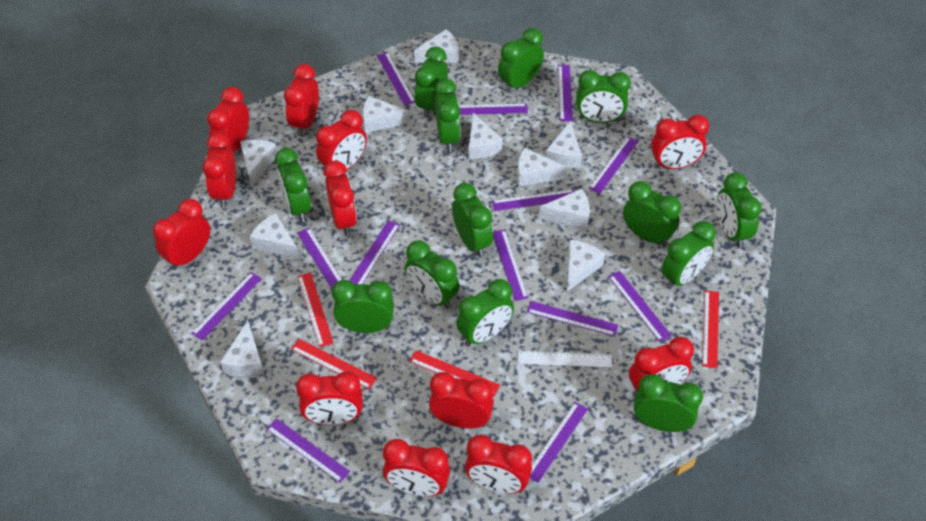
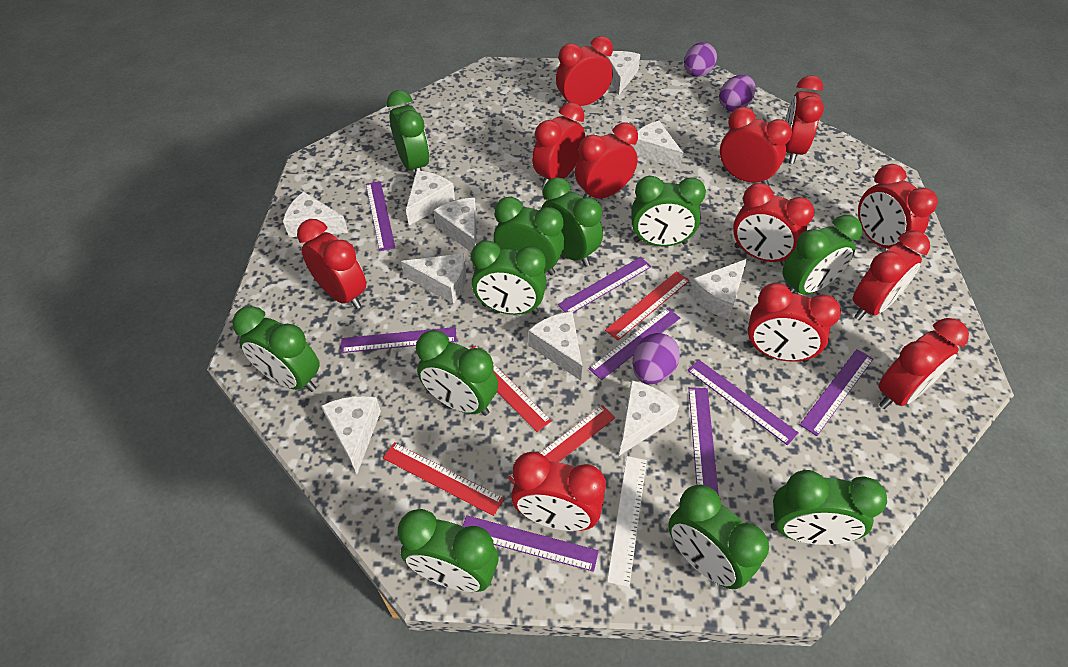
green clock: 13 -> 11
purple egg: 0 -> 3
purple ruler: 13 -> 8

